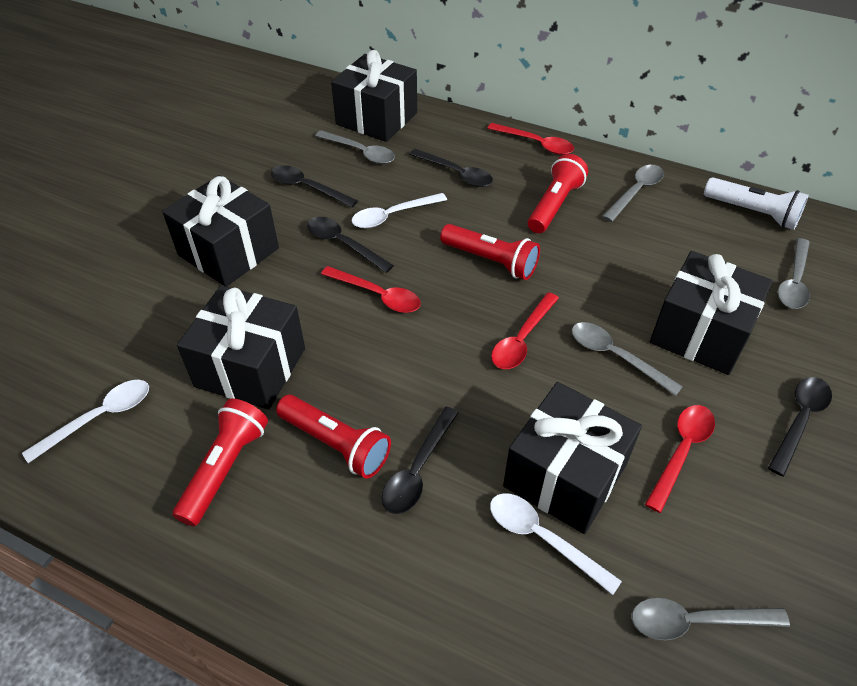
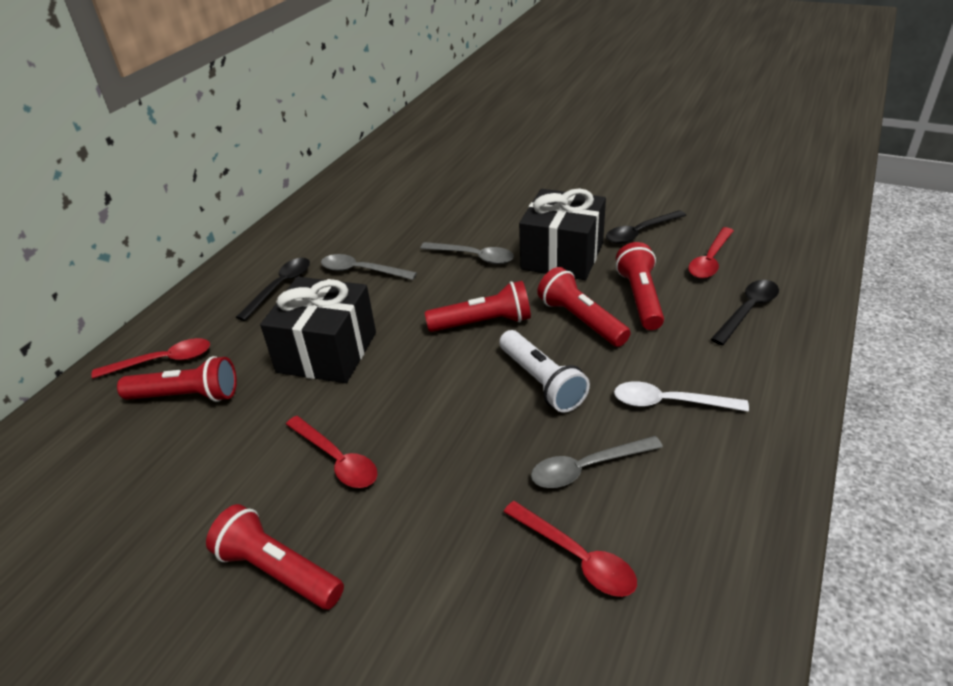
black gift: 5 -> 2
black spoon: 5 -> 3
grey spoon: 5 -> 3
red flashlight: 4 -> 5
white spoon: 3 -> 1

